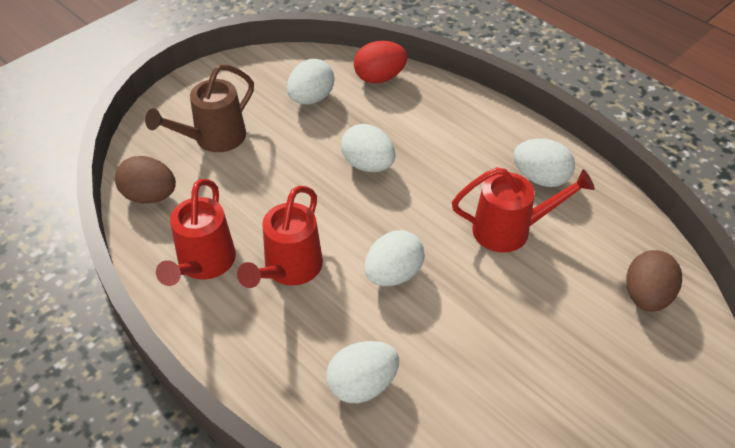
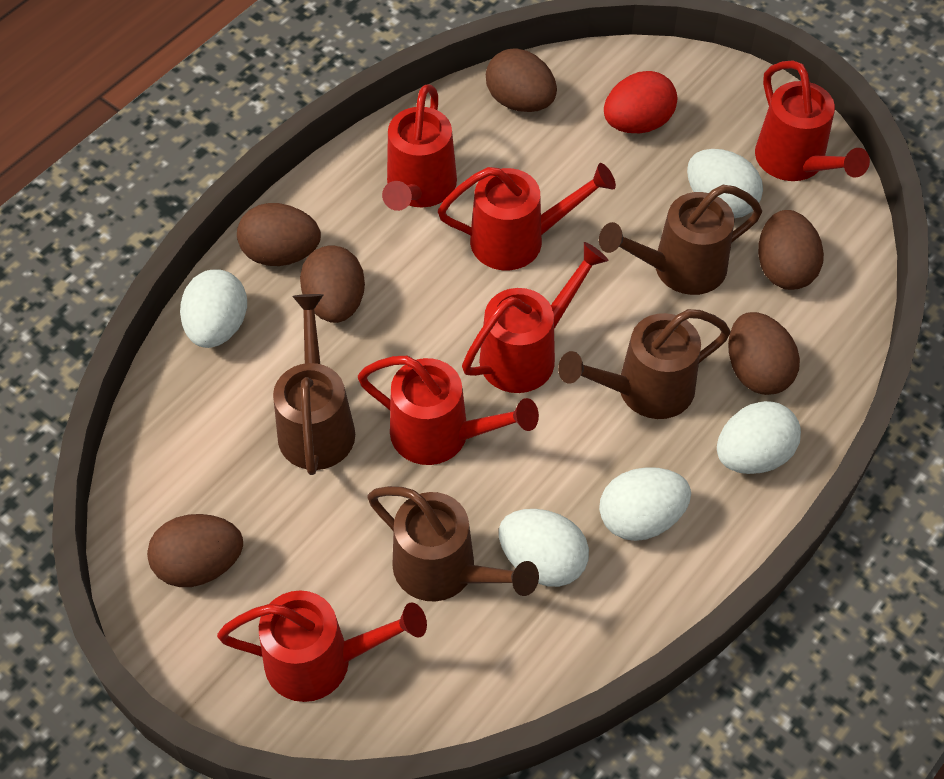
brown egg: 2 -> 6
brown watering can: 1 -> 4
red watering can: 3 -> 6

